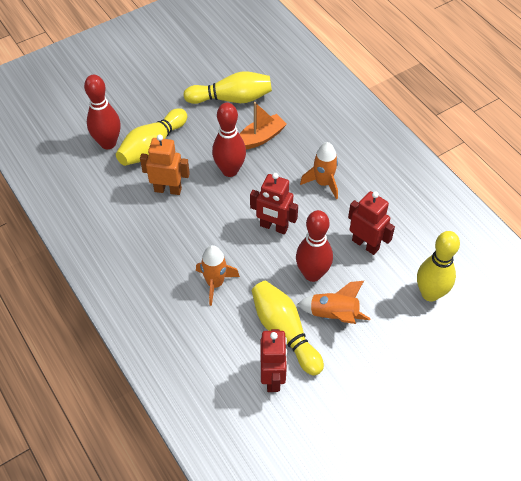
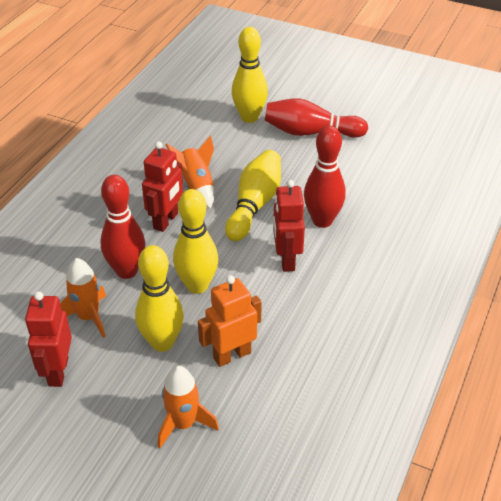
orange boat: 1 -> 0

